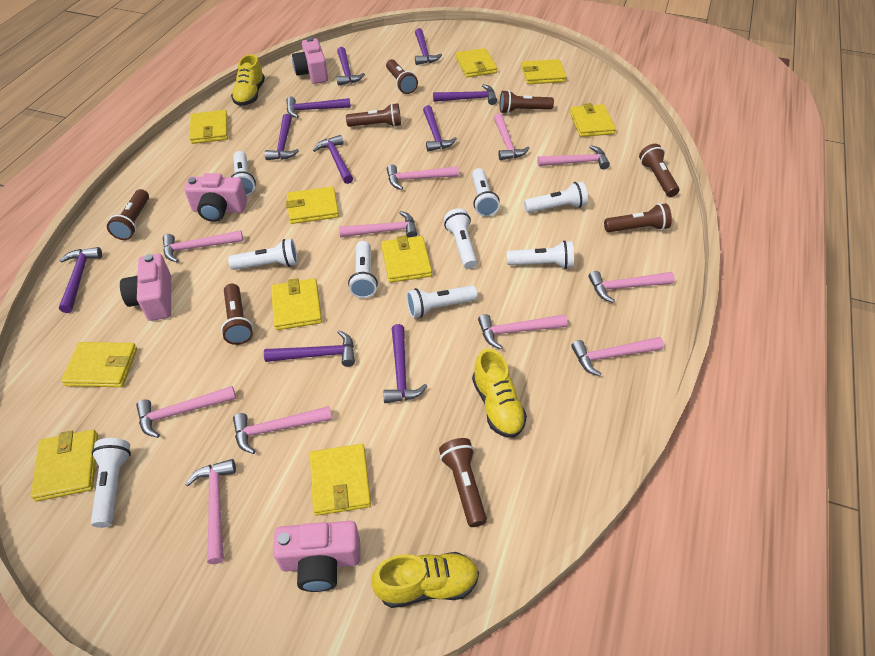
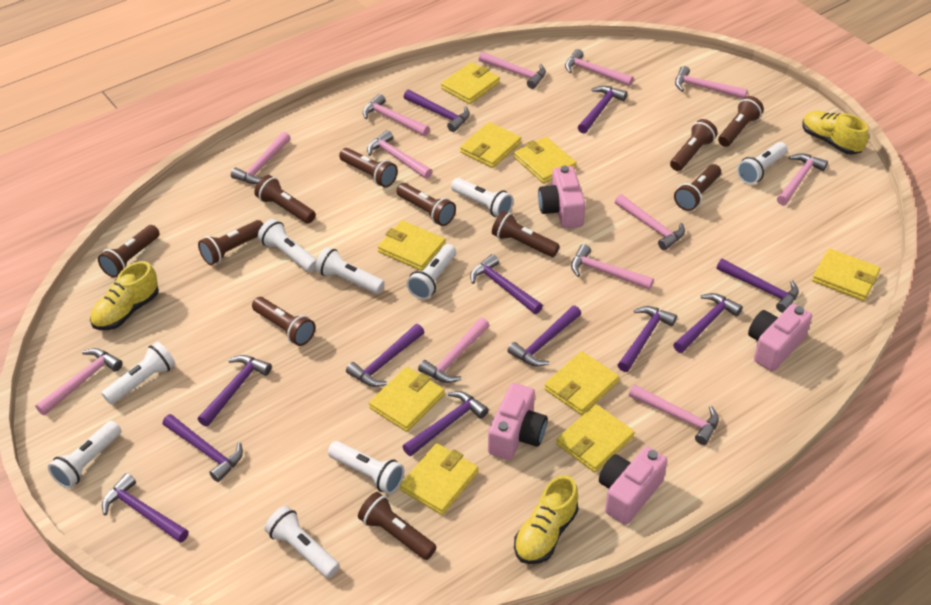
brown flashlight: 8 -> 11
pink hammer: 11 -> 12
purple hammer: 10 -> 12
yellow wallet: 10 -> 9

